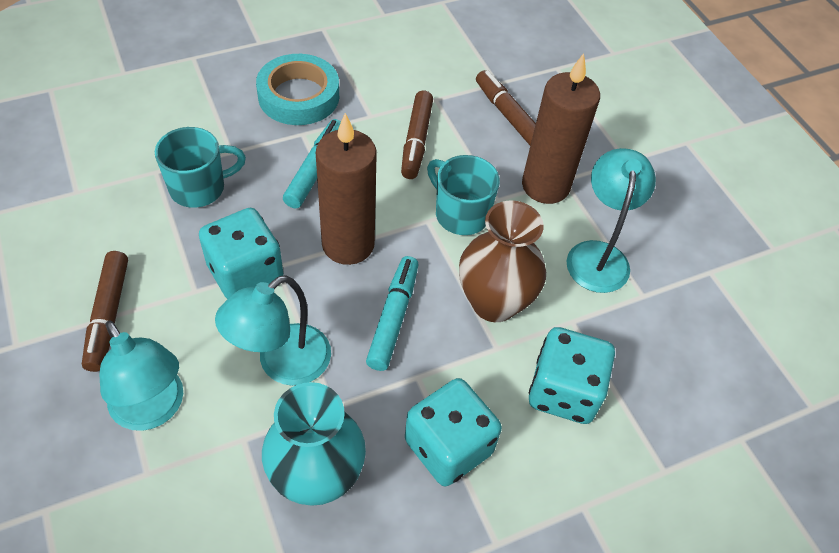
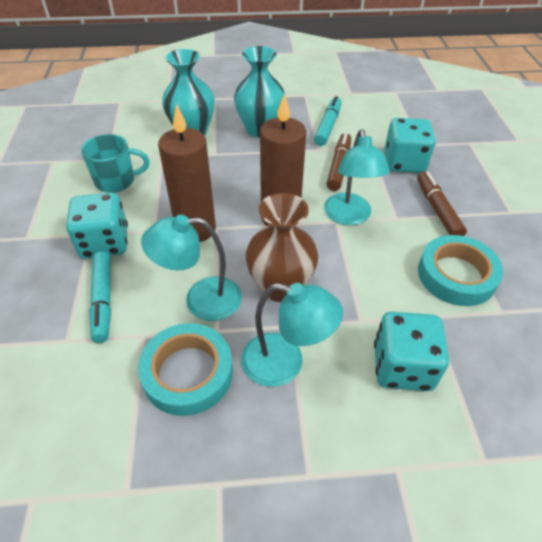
brown marker: 3 -> 2
turquoise mug: 2 -> 1
turquoise tape: 1 -> 2
turquoise vase: 1 -> 2

